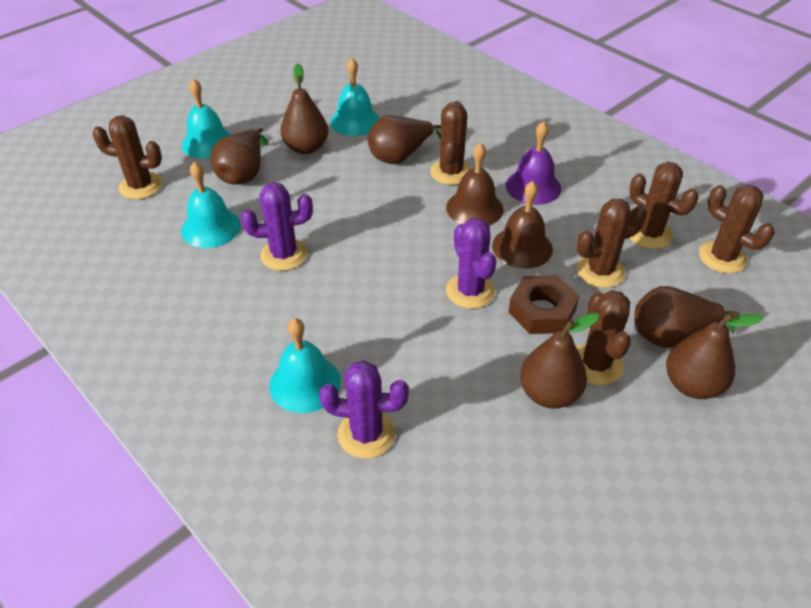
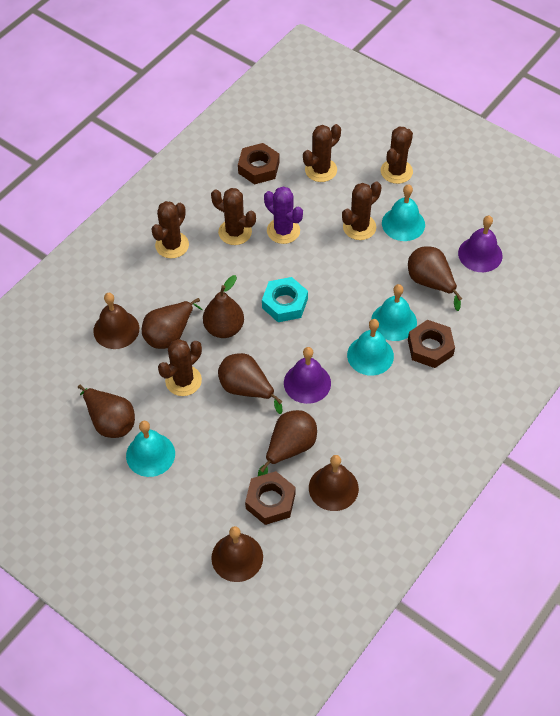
brown bell: 2 -> 3
brown nut: 1 -> 3
purple bell: 1 -> 2
purple cactus: 3 -> 1
turquoise nut: 0 -> 1

